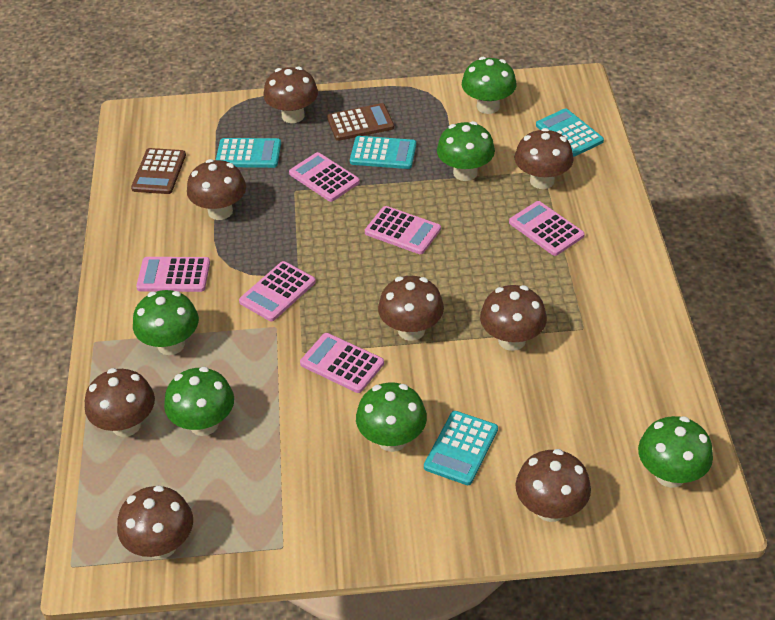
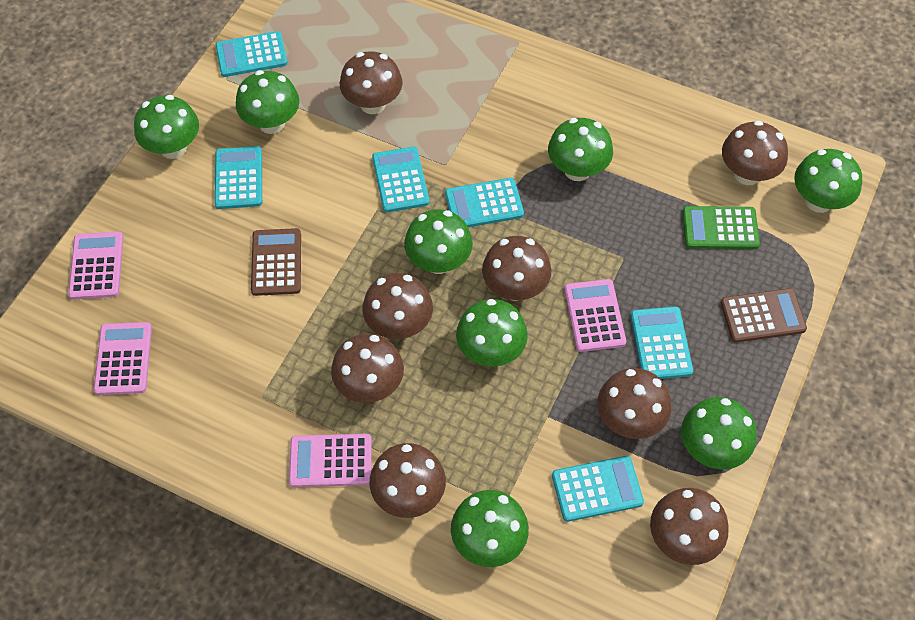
green calculator: 0 -> 1
green mushroom: 6 -> 8
pink calculator: 6 -> 4
turquoise calculator: 4 -> 6

